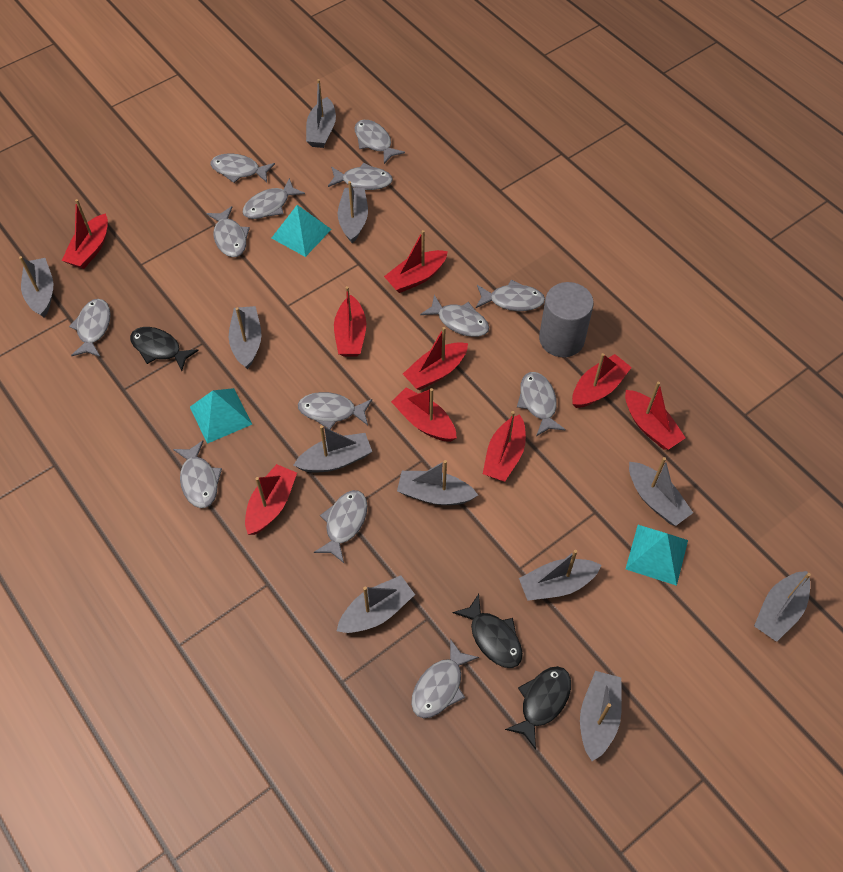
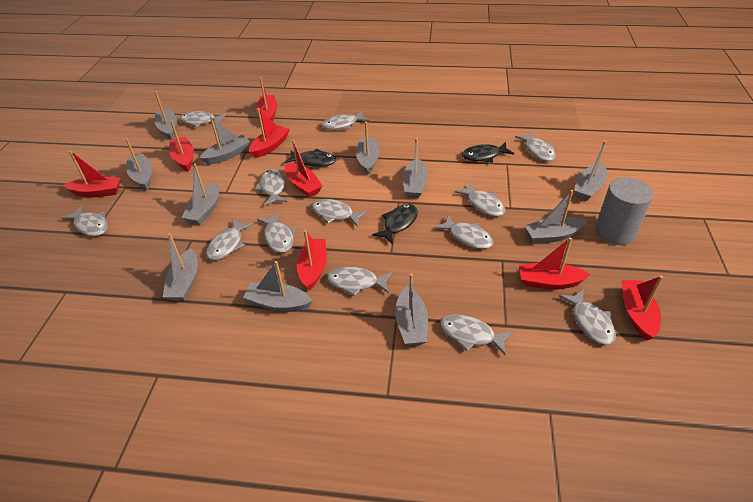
red boat: 9 -> 8
turquoise pyramid: 3 -> 0

